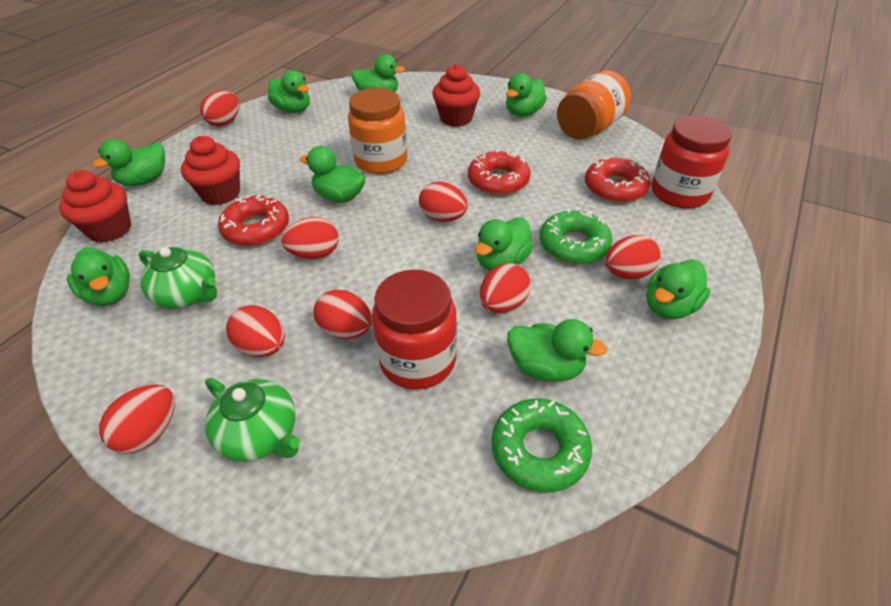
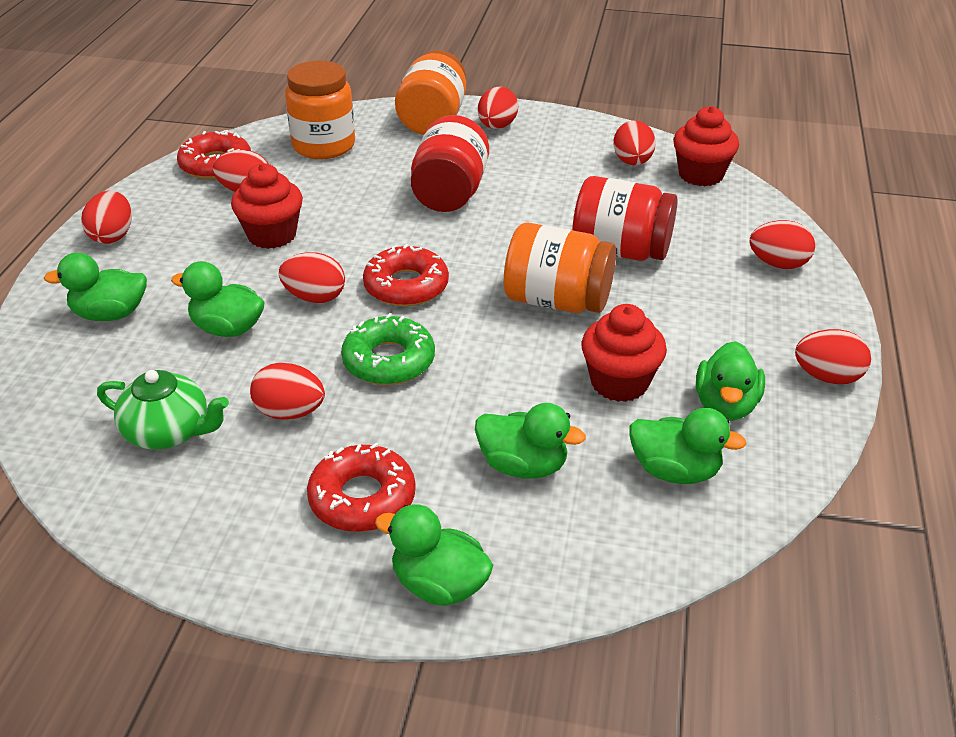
green donut: 2 -> 1
green duck: 9 -> 6
green teapot: 2 -> 1
orange jar: 2 -> 3

